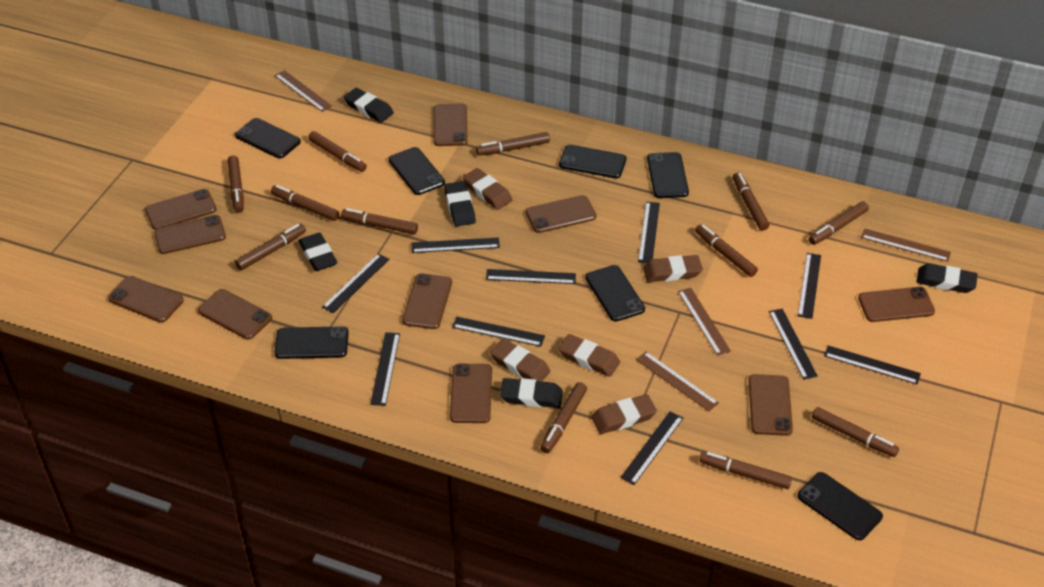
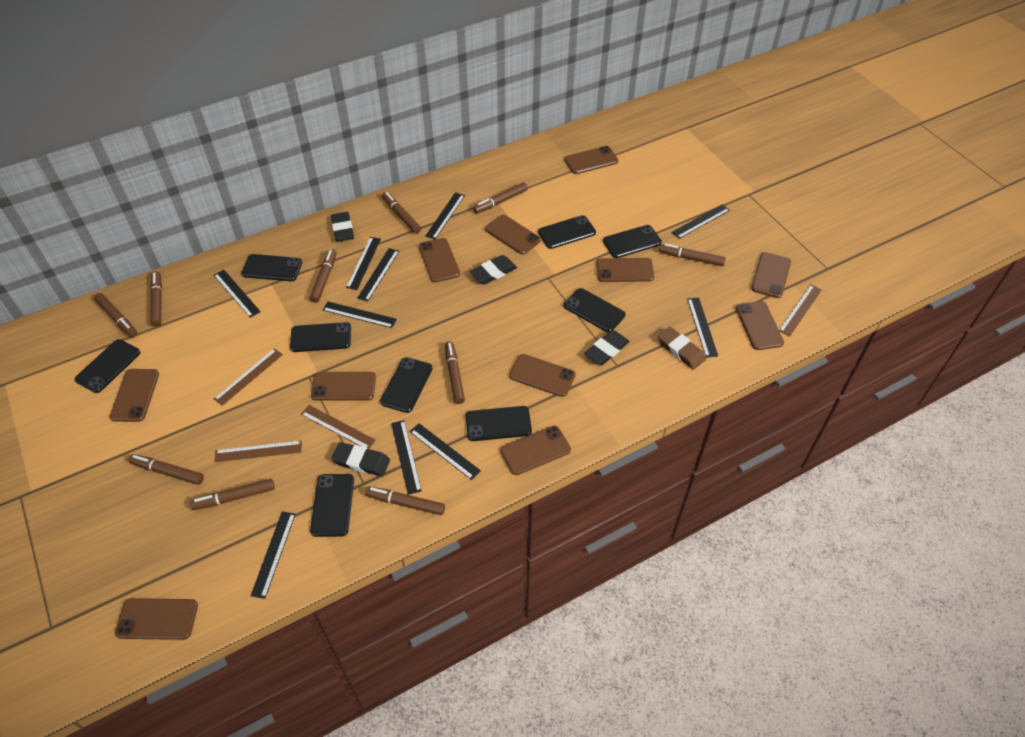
black eraser: 5 -> 4
black phone: 7 -> 9
brown eraser: 5 -> 1
brown marker: 12 -> 10
brown phone: 10 -> 11

